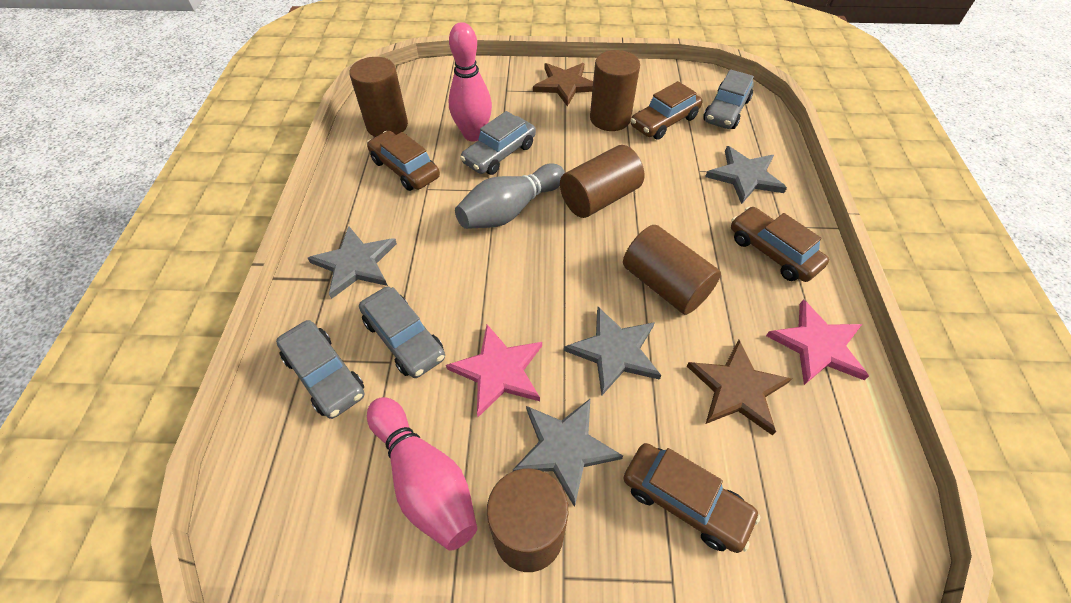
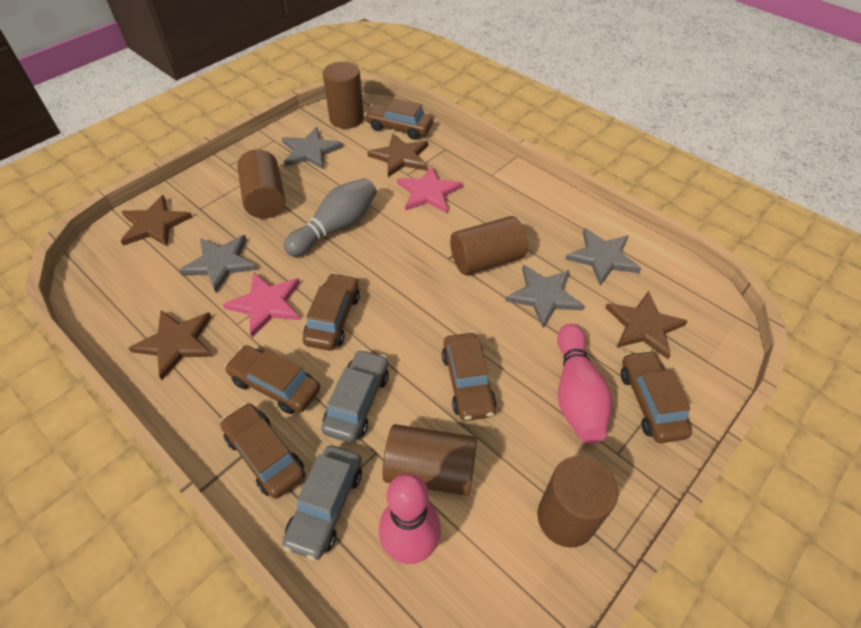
brown car: 4 -> 6
brown star: 2 -> 4
grey car: 4 -> 2

